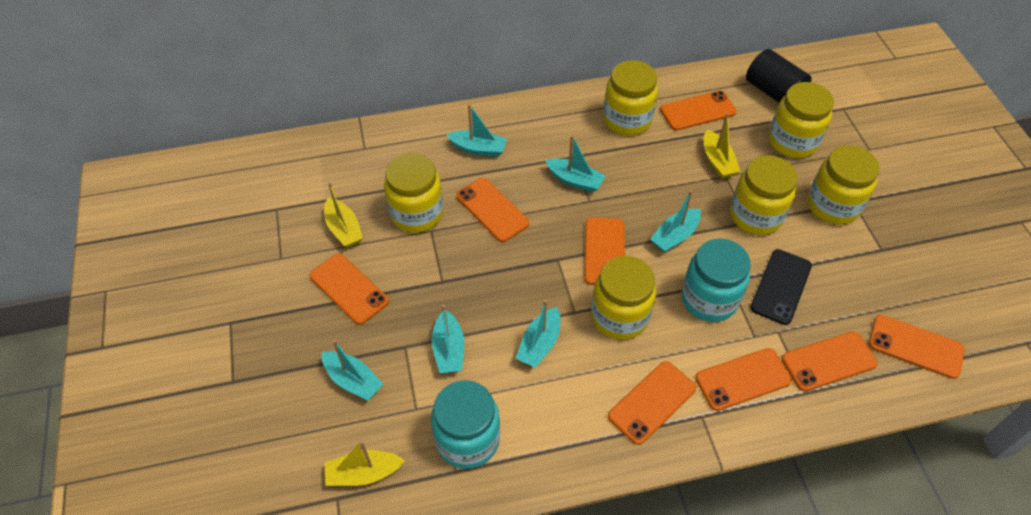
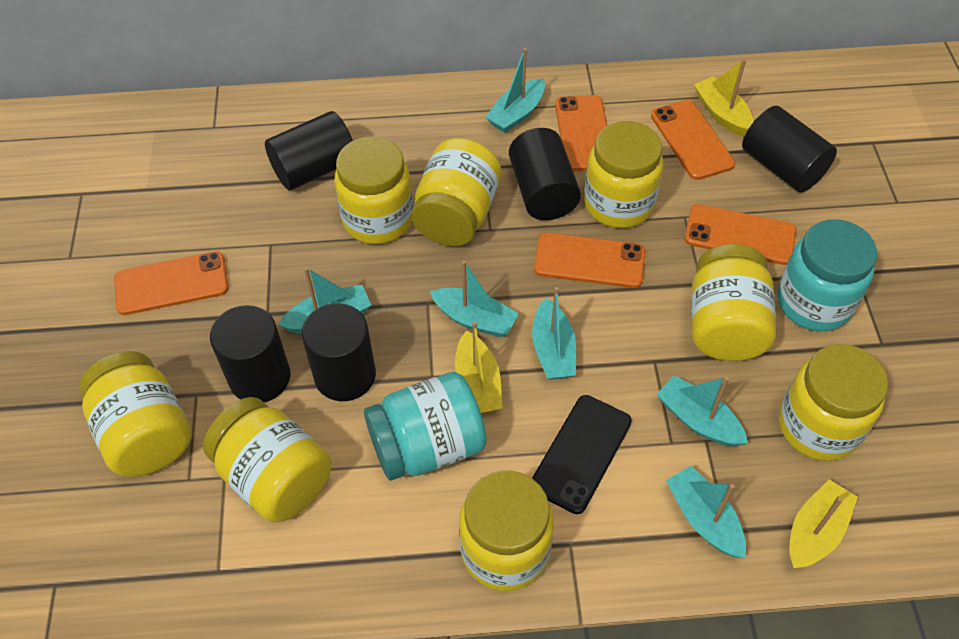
black cylinder: 1 -> 5
orange phone: 8 -> 5
yellow jar: 6 -> 8

